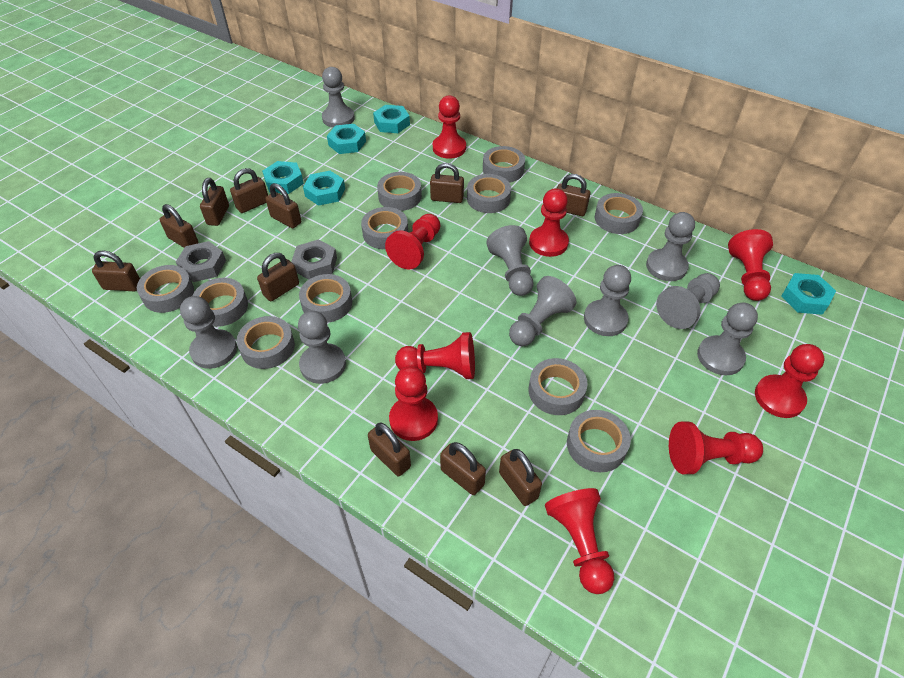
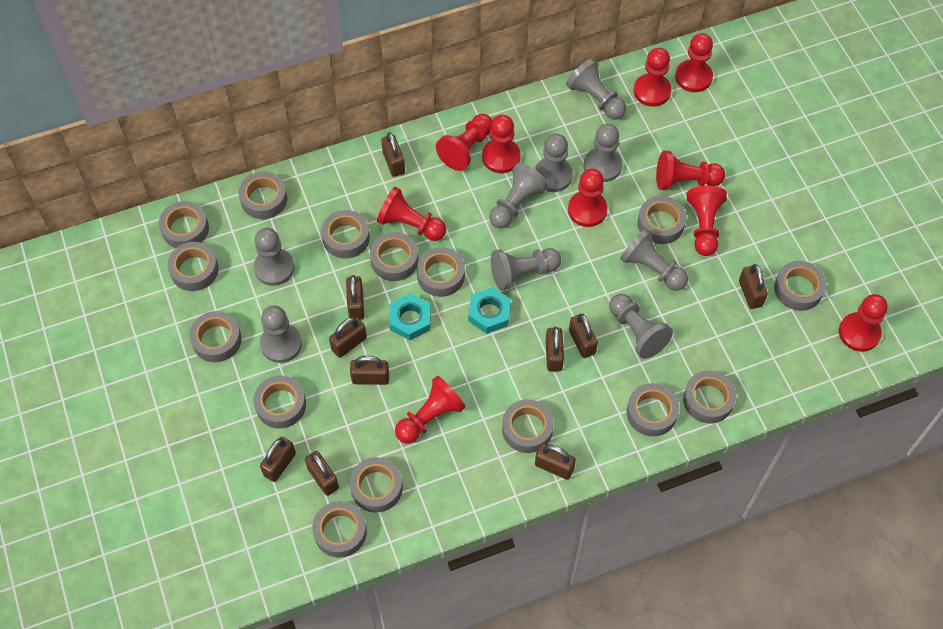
brown padlock: 11 -> 10
grey nut: 2 -> 0
grey tape: 11 -> 15
red pawn: 9 -> 10
turquoise nut: 5 -> 2

